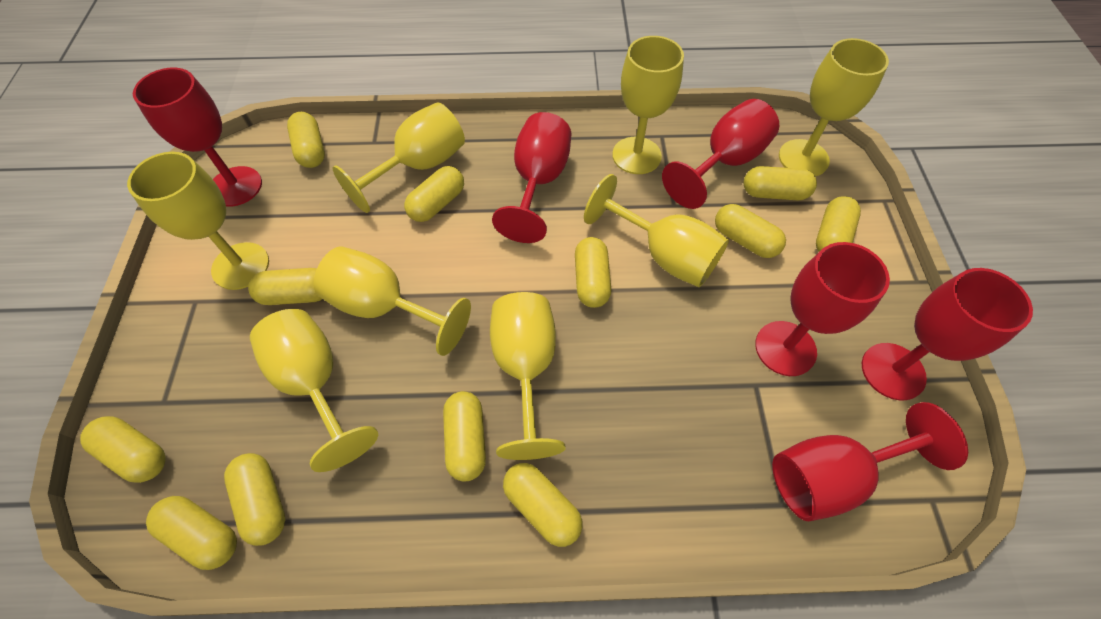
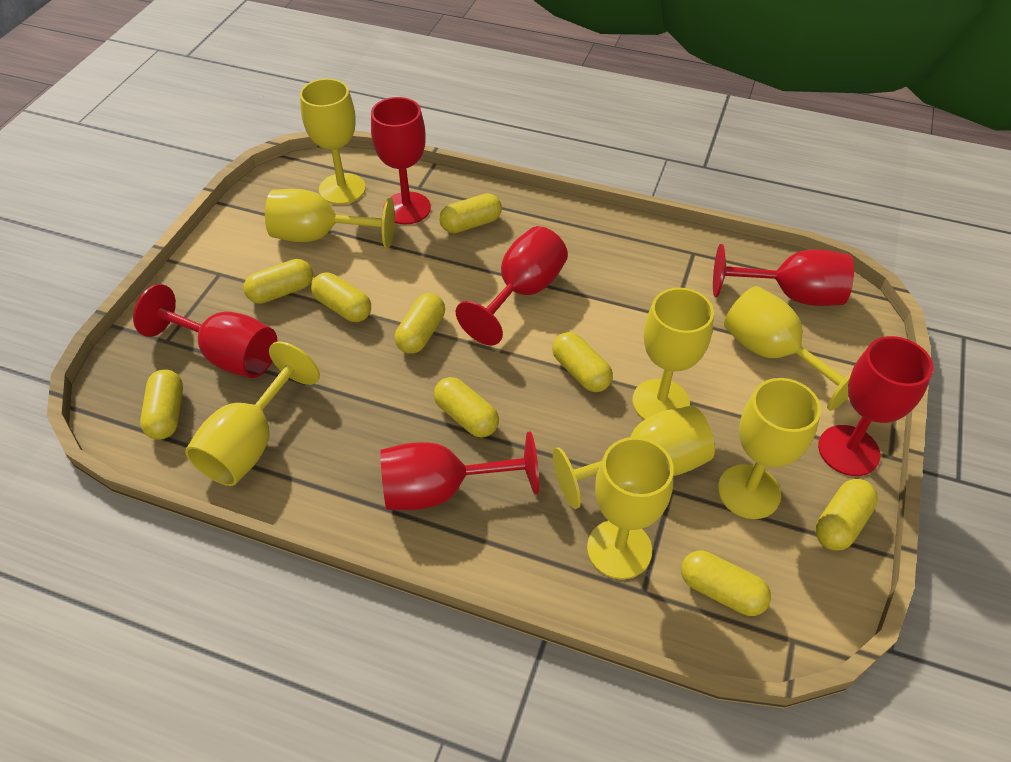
yellow capsule: 12 -> 9

